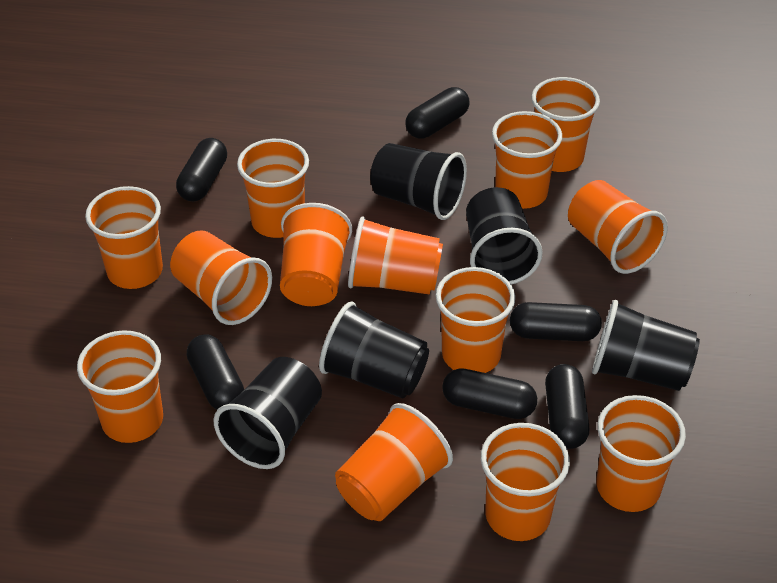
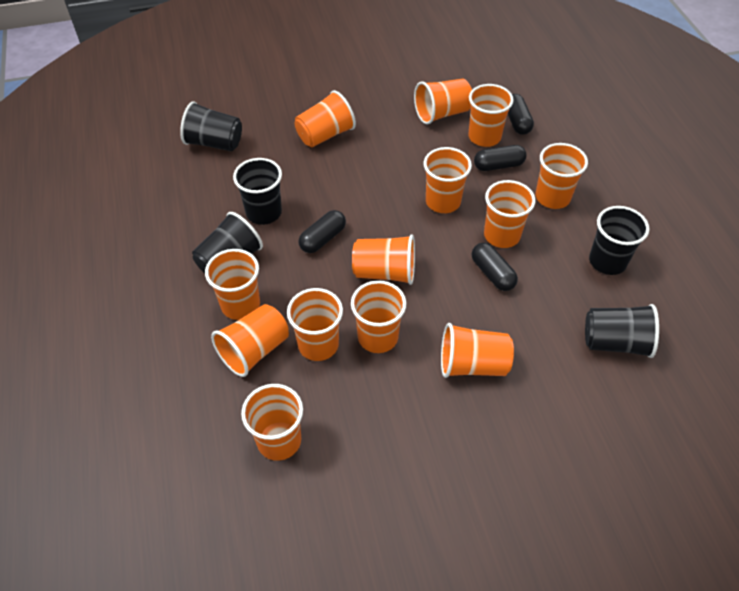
black capsule: 6 -> 4

